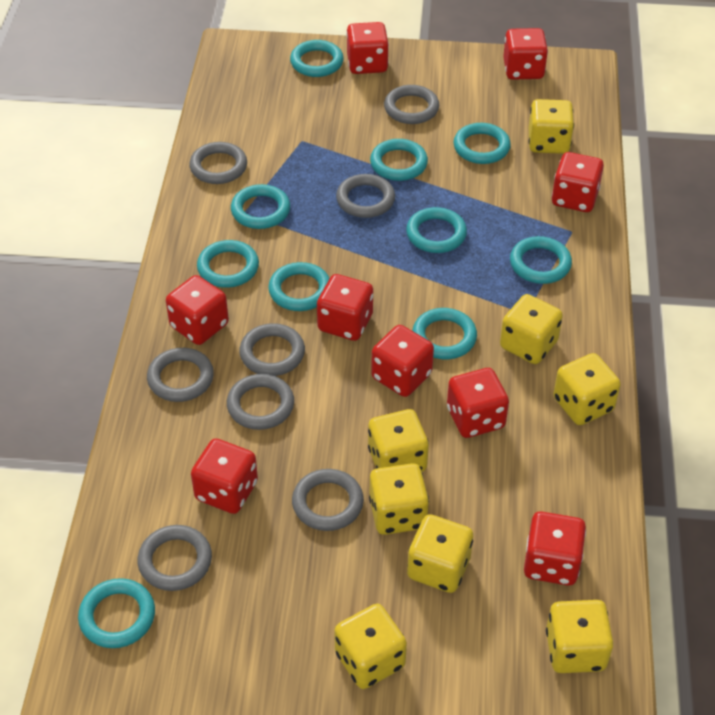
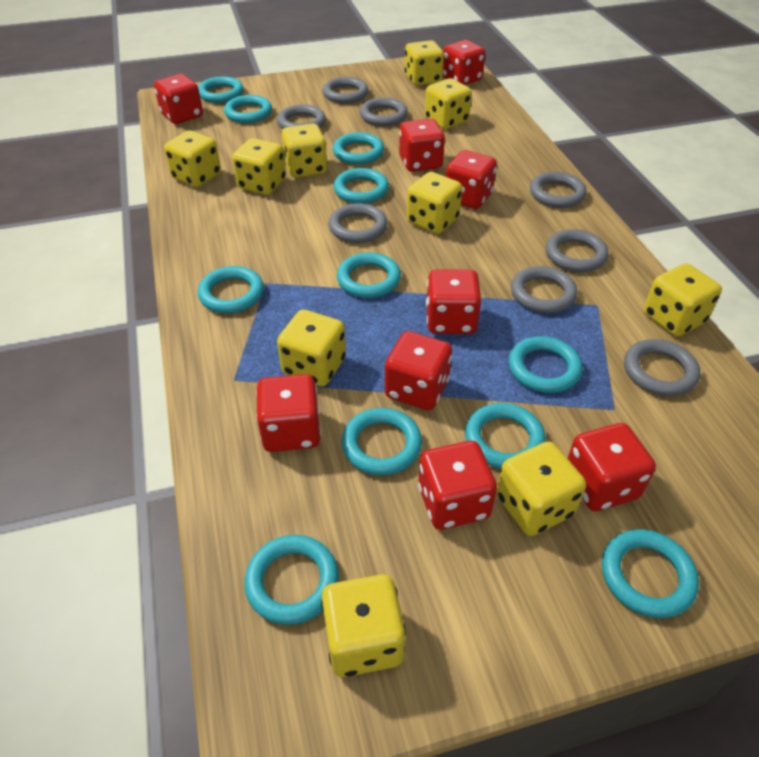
turquoise ring: 10 -> 11
yellow dice: 8 -> 10

